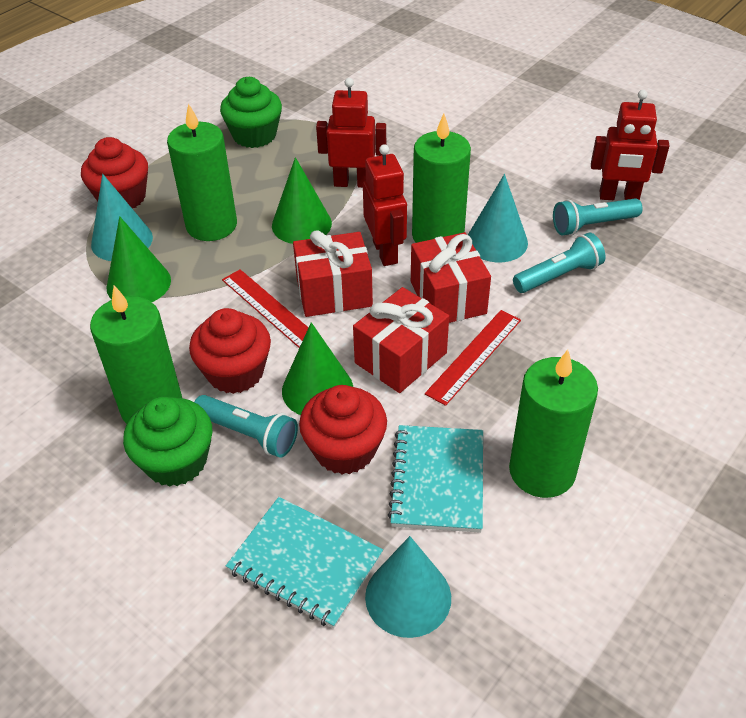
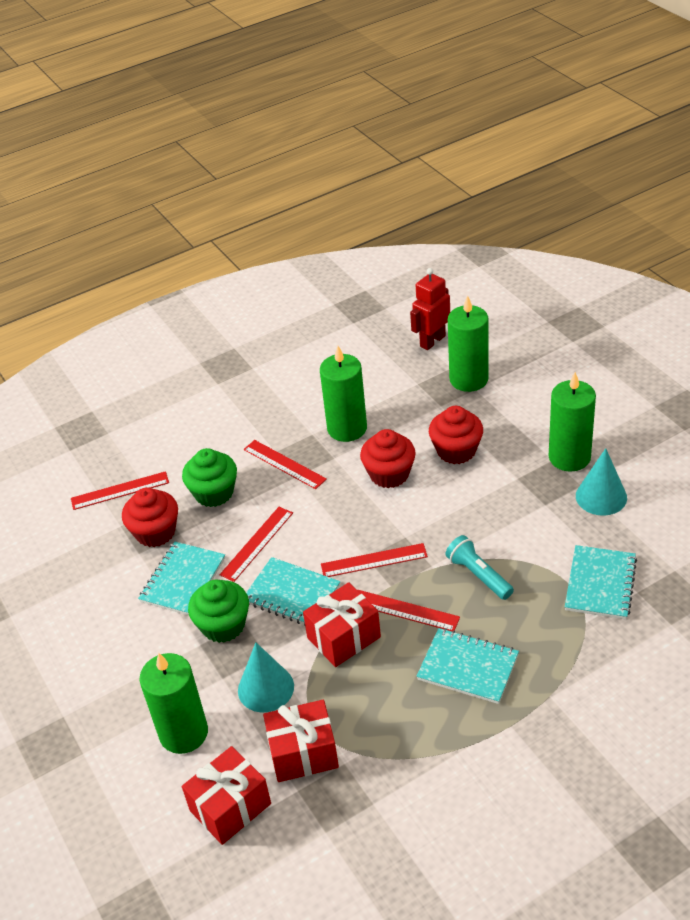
green cone: 3 -> 0
red robot: 3 -> 1
red ruler: 2 -> 5
turquoise cone: 3 -> 2
turquoise flashlight: 3 -> 1
turquoise notebook: 2 -> 4

